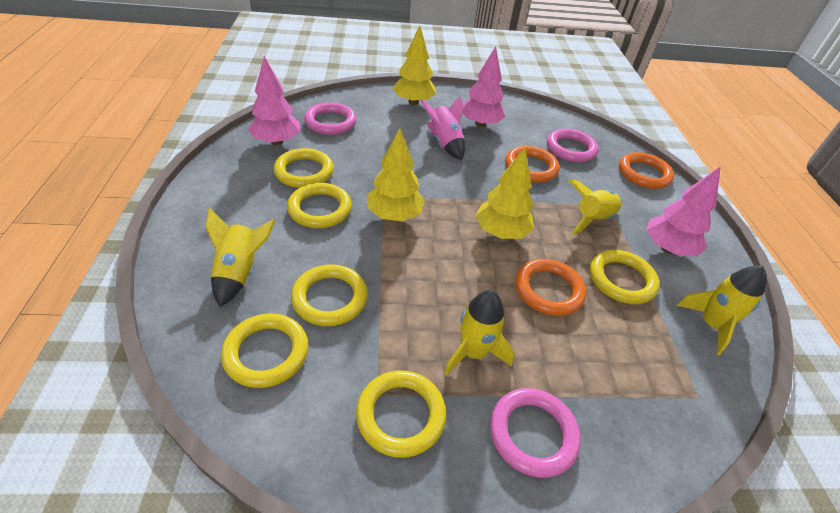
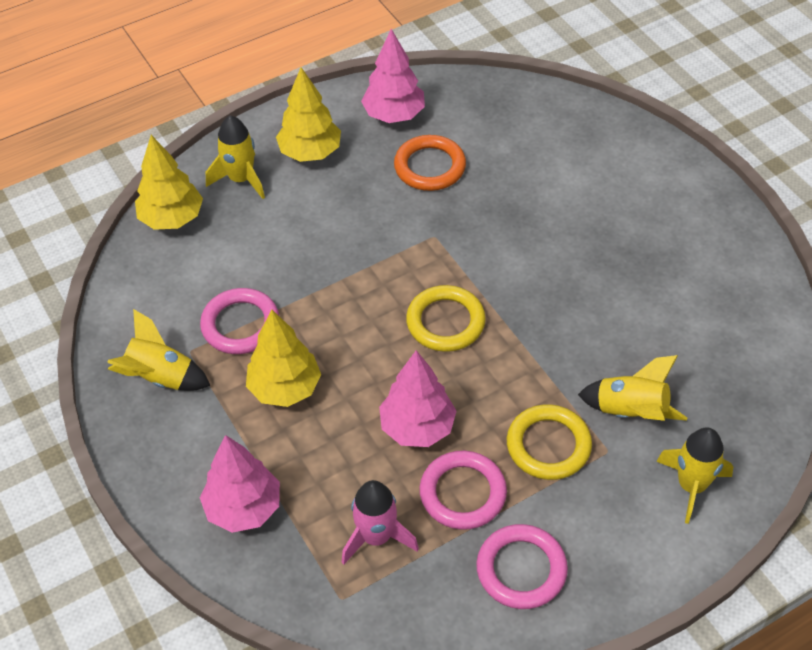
orange ring: 3 -> 1
yellow ring: 6 -> 2

